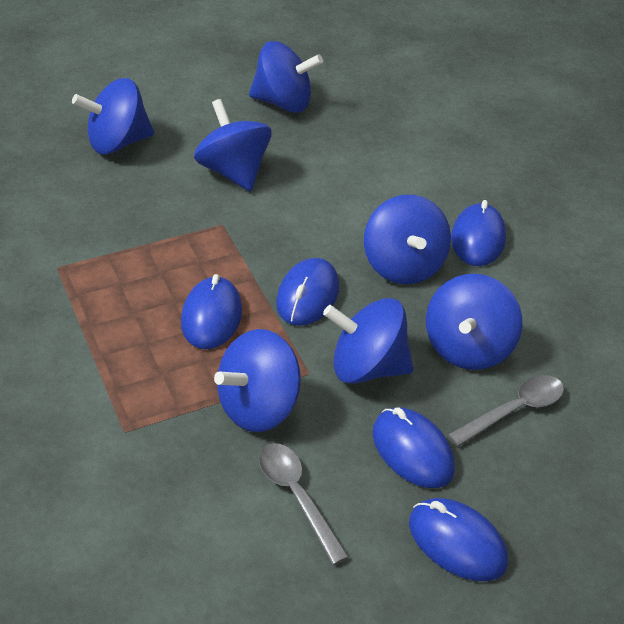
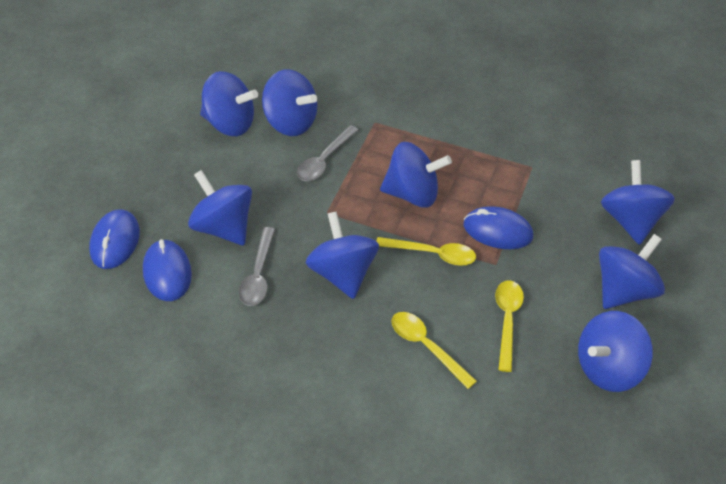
blue mouse: 5 -> 3
blue spinning top: 7 -> 8
yellow spoon: 0 -> 3

